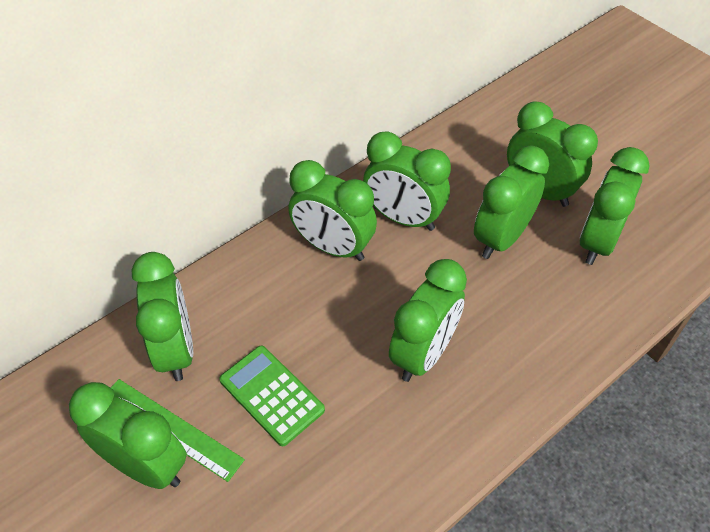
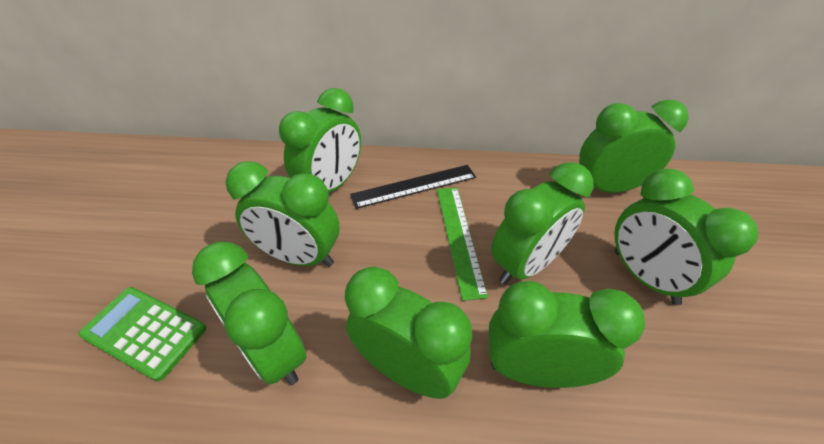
black ruler: 0 -> 1

